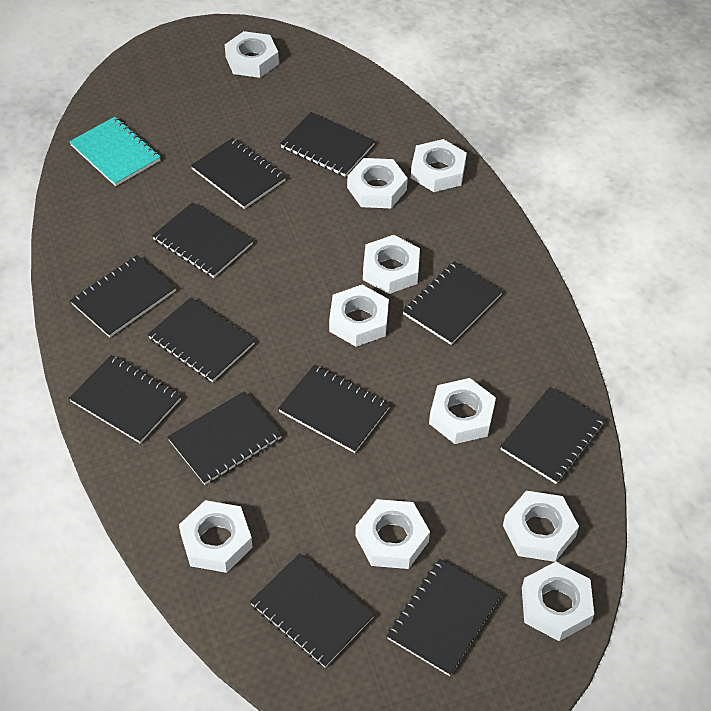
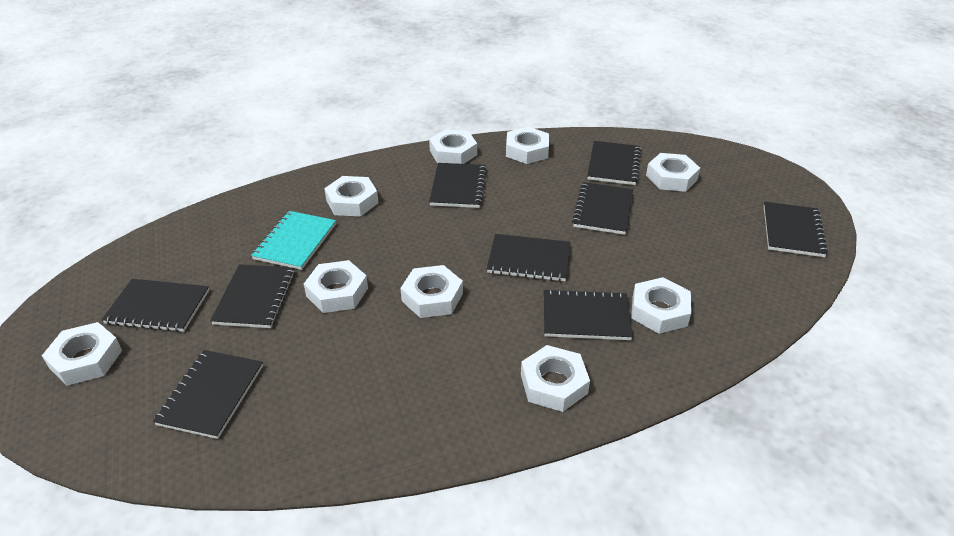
black notebook: 12 -> 9
white nut: 10 -> 9

